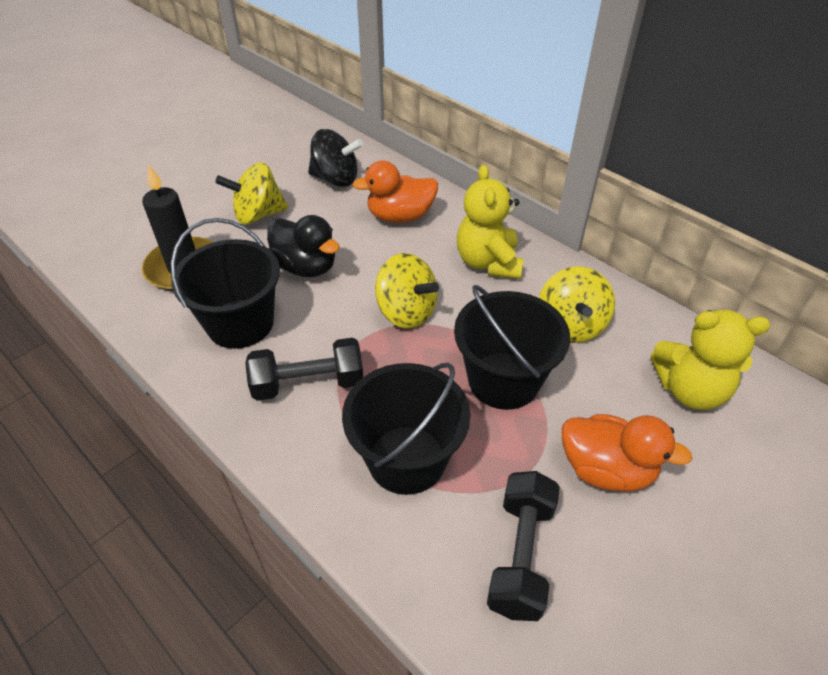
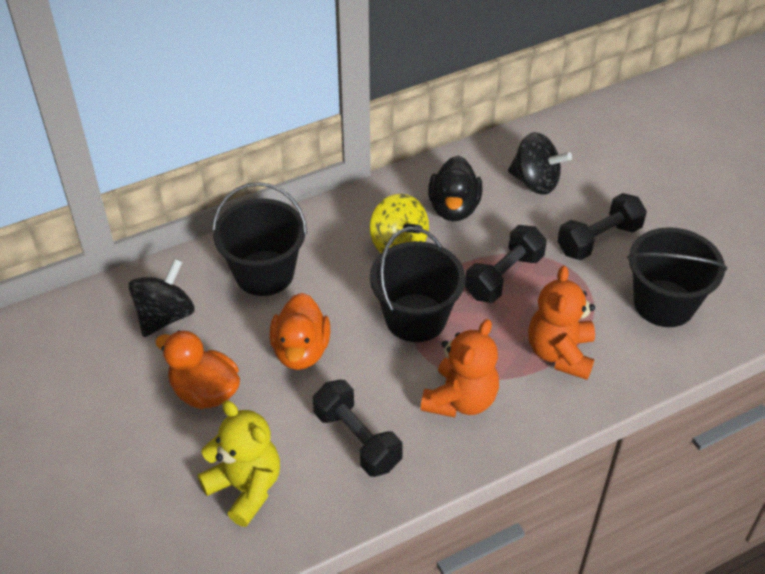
black candle: 1 -> 0
black dumbbell: 2 -> 3
black spinning top: 1 -> 2
orange teddy bear: 0 -> 2
yellow spinning top: 3 -> 1
yellow teddy bear: 2 -> 1

